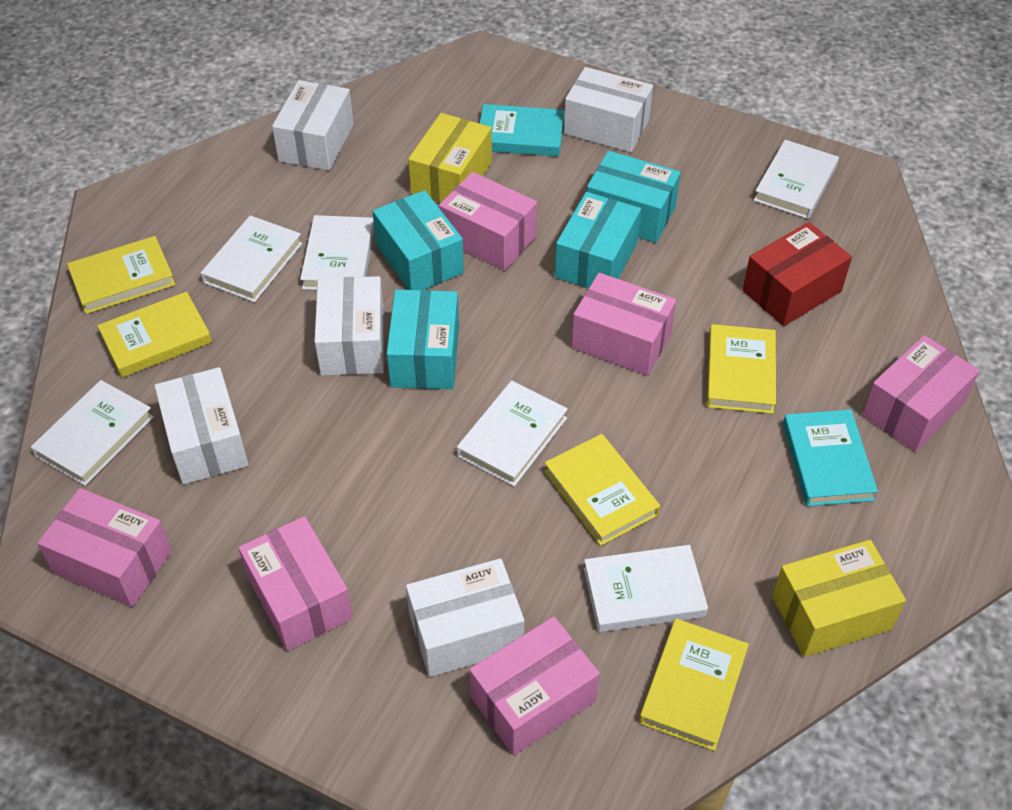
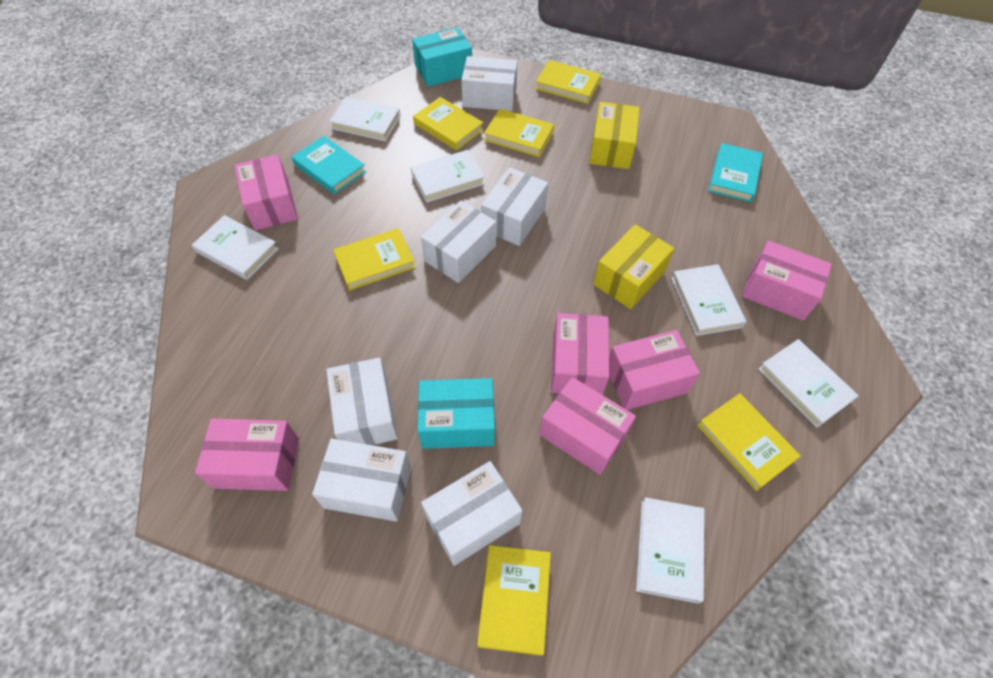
red box: 1 -> 0
turquoise box: 4 -> 2
white box: 5 -> 6
yellow book: 5 -> 6

